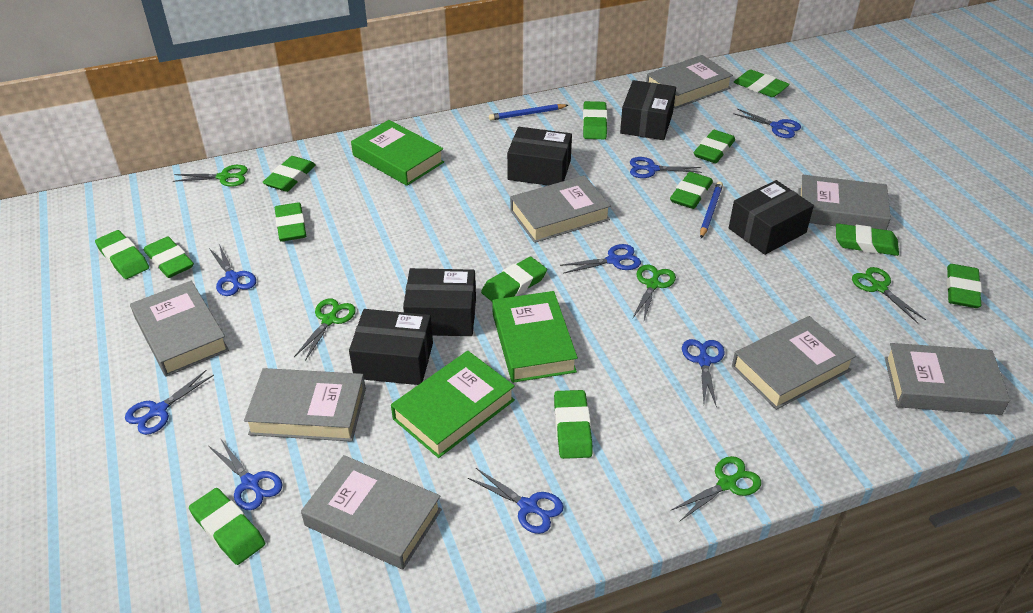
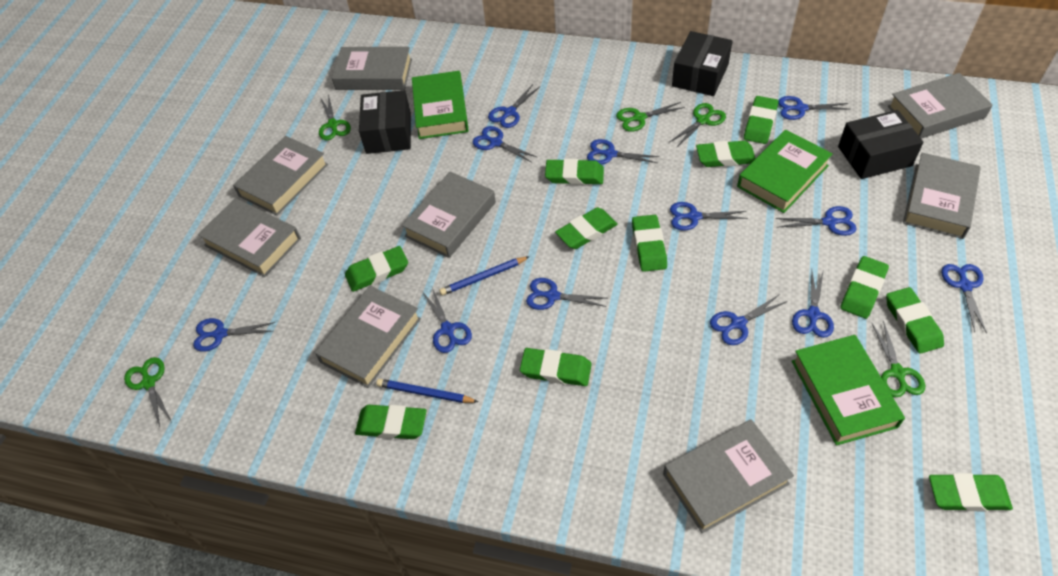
black box: 5 -> 3
blue scissors: 8 -> 12
green eraser: 13 -> 11

